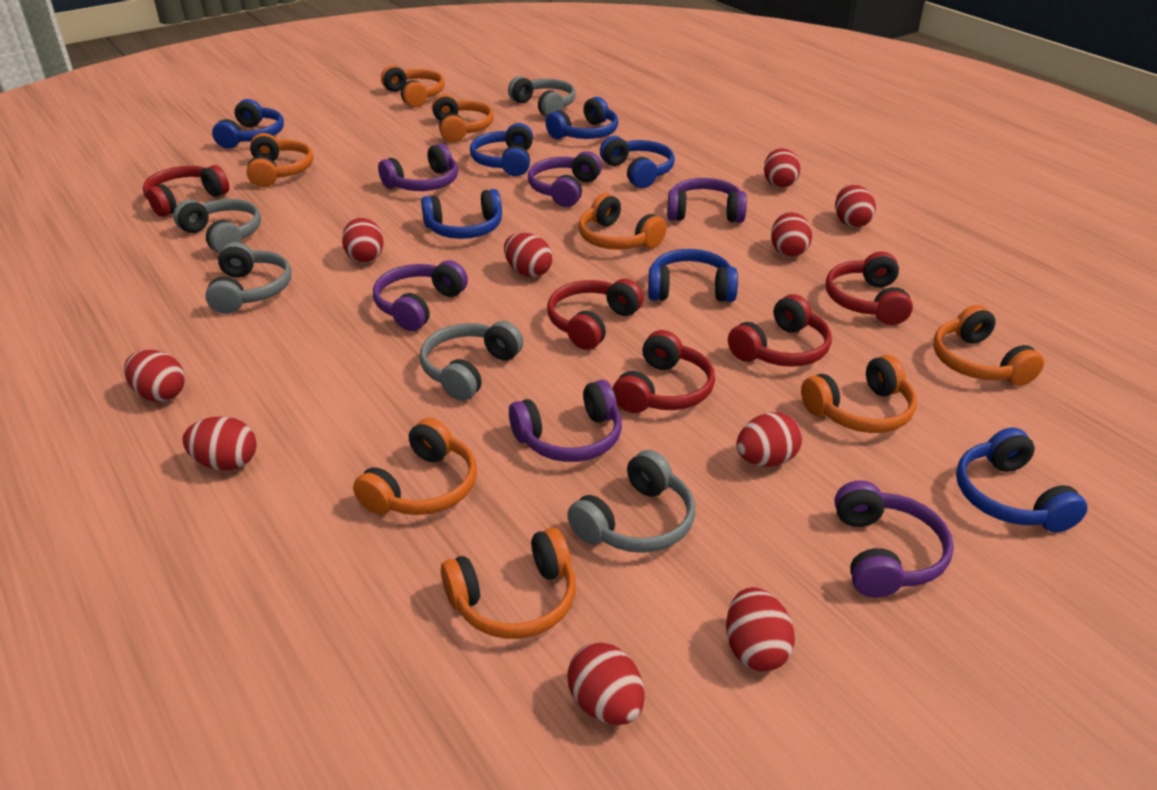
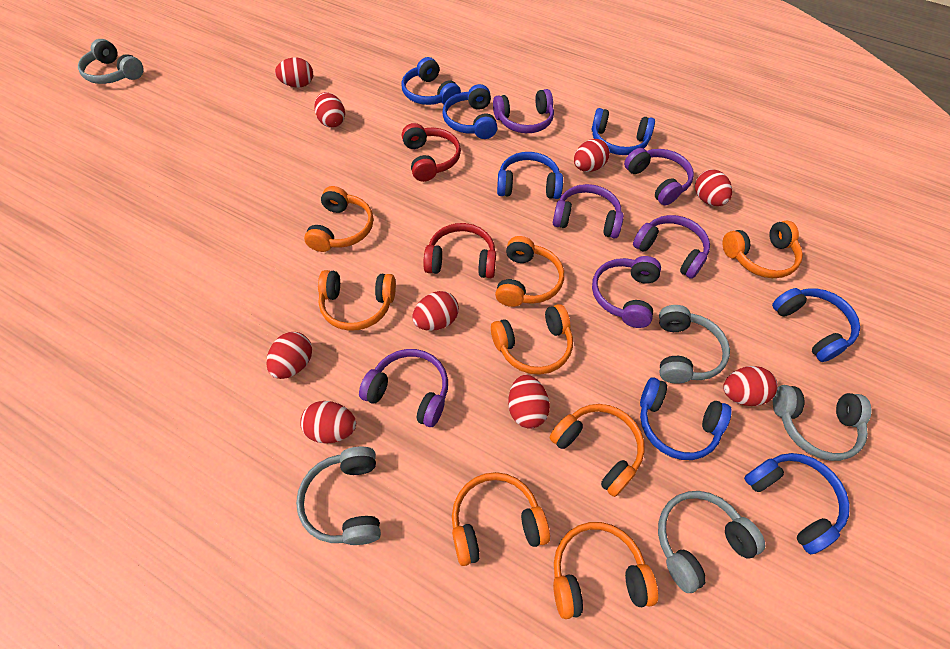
red egg: 10 -> 9
red headphones: 5 -> 2

